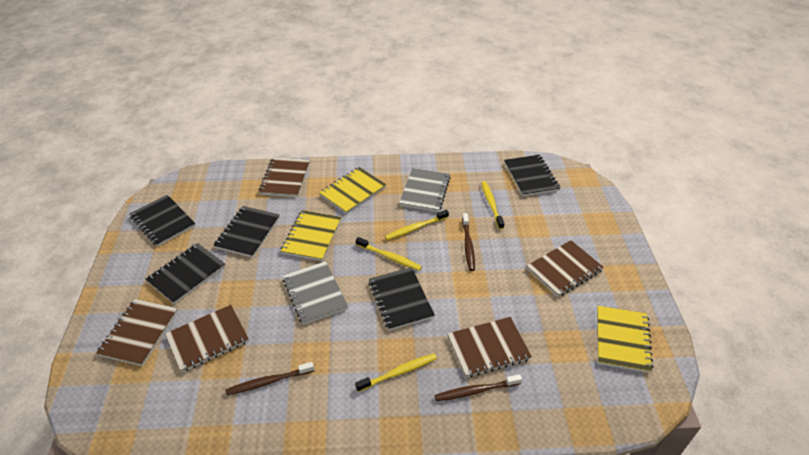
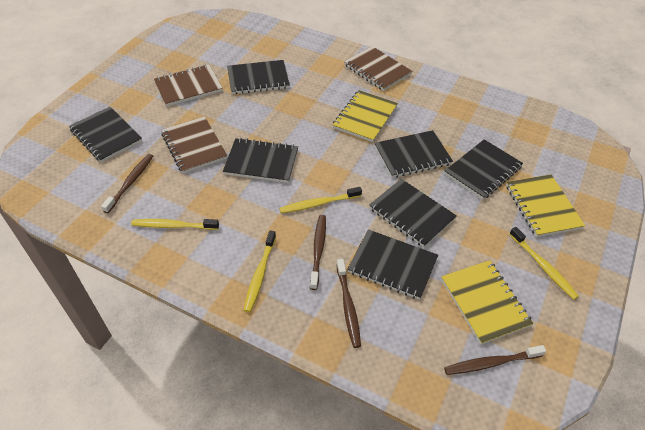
black notebook: 5 -> 7
brown notebook: 5 -> 3
brown toothbrush: 3 -> 4
grey notebook: 2 -> 0

